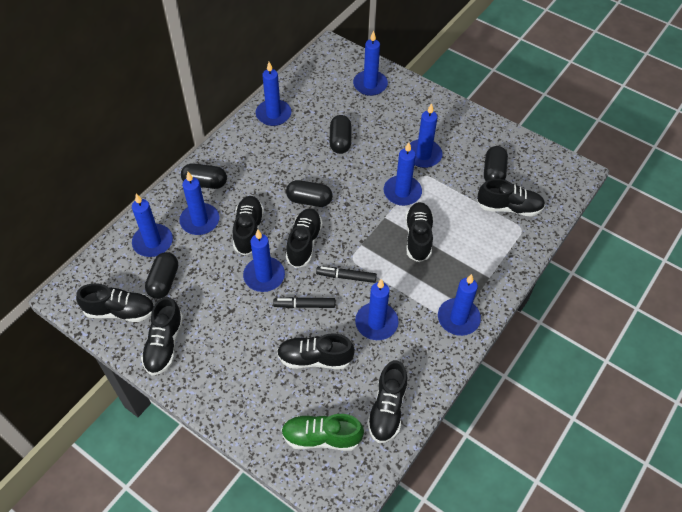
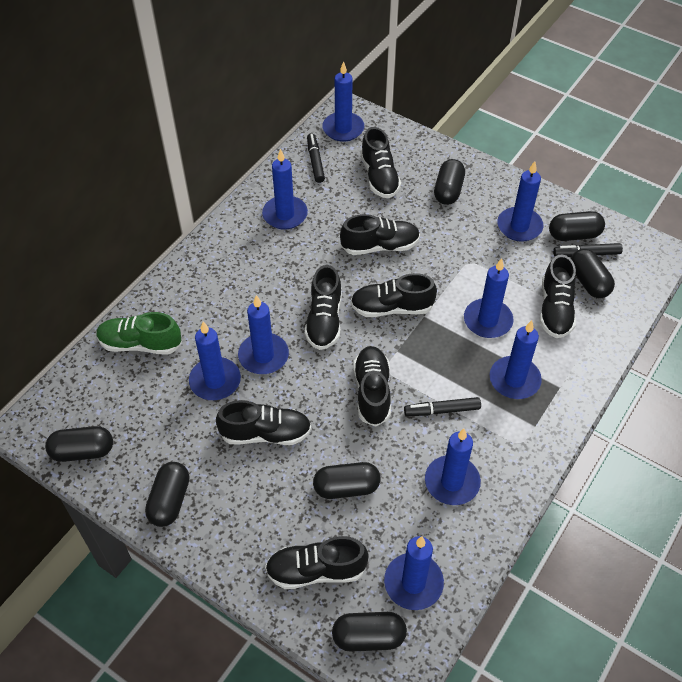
black capsule: 5 -> 7
black marker: 2 -> 3

